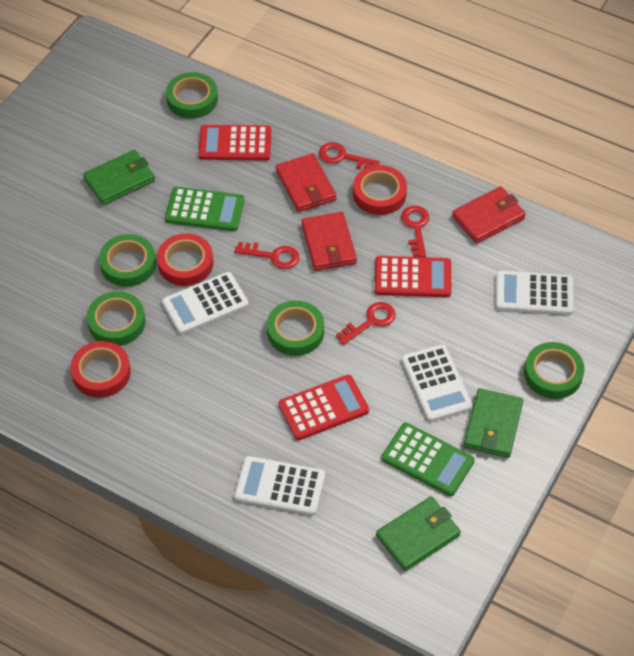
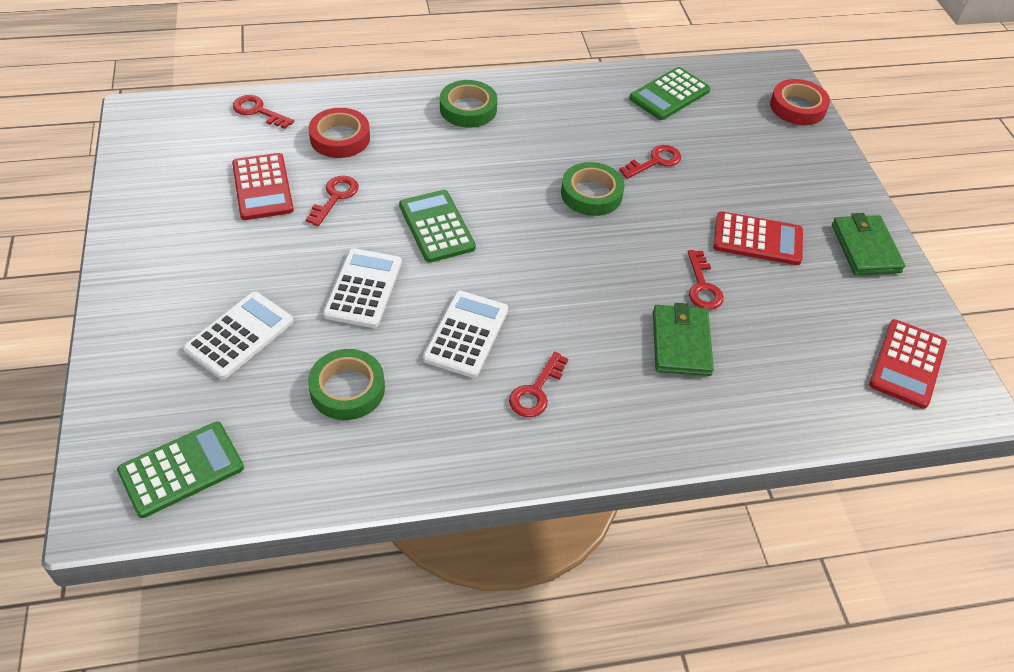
green calculator: 2 -> 3
green tape: 5 -> 3
green wallet: 3 -> 2
red key: 4 -> 5
red tape: 3 -> 2
red wallet: 3 -> 0
white calculator: 4 -> 3

